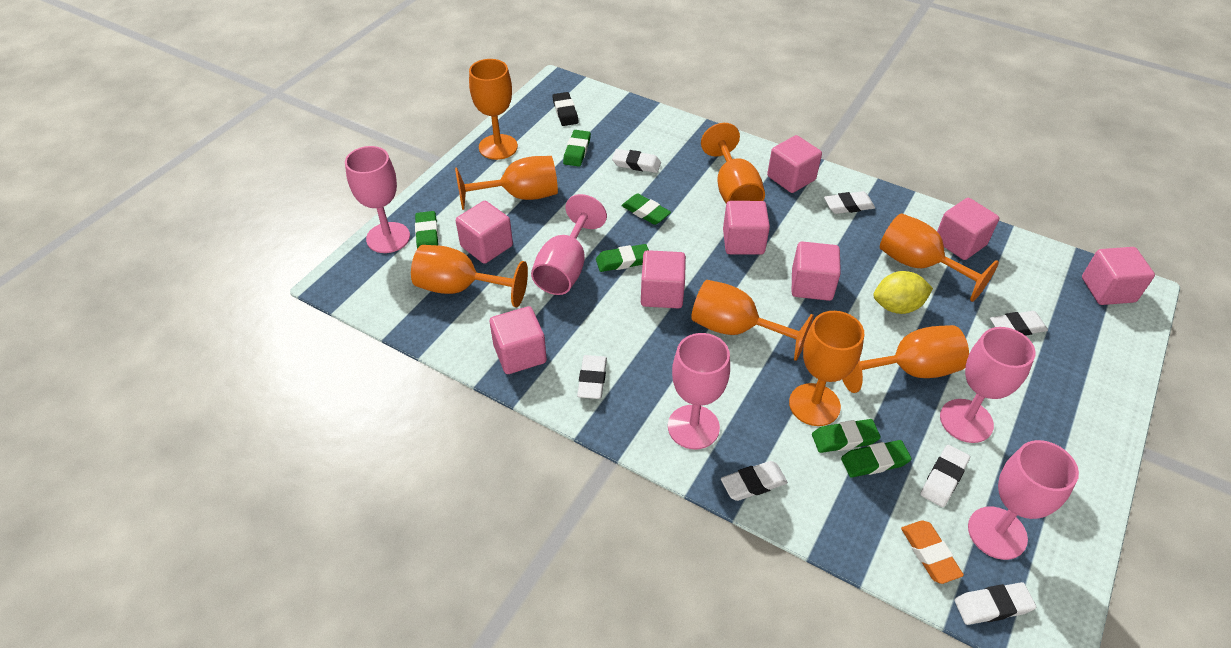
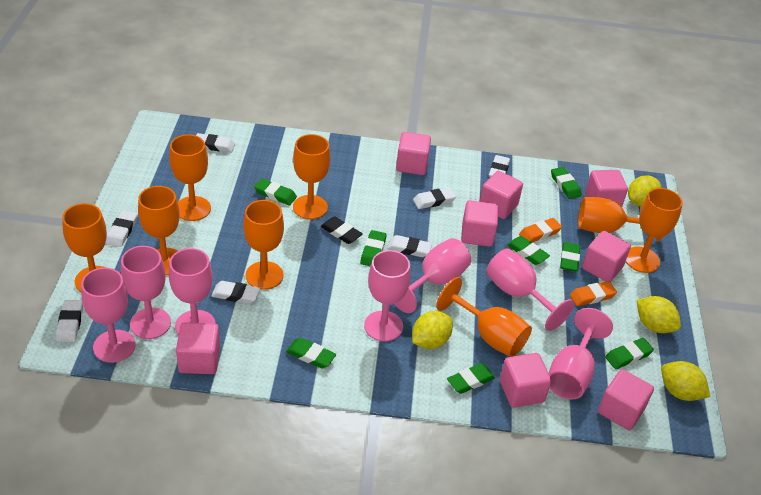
green eraser: 6 -> 8
orange eraser: 1 -> 2
pink goblet: 5 -> 7
yellow lemon: 1 -> 4

